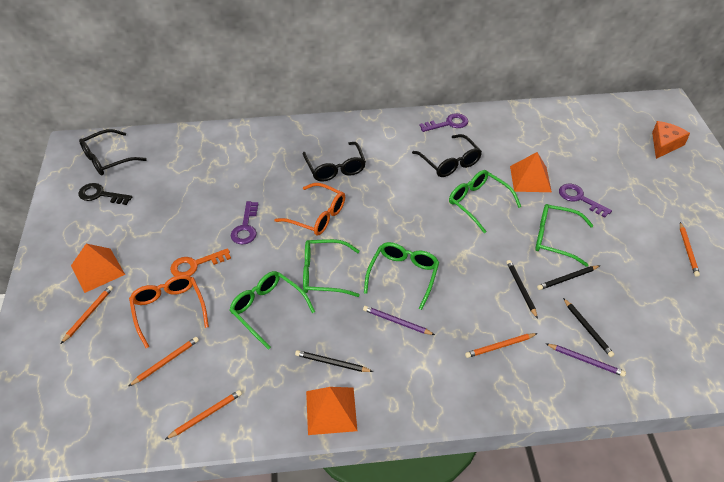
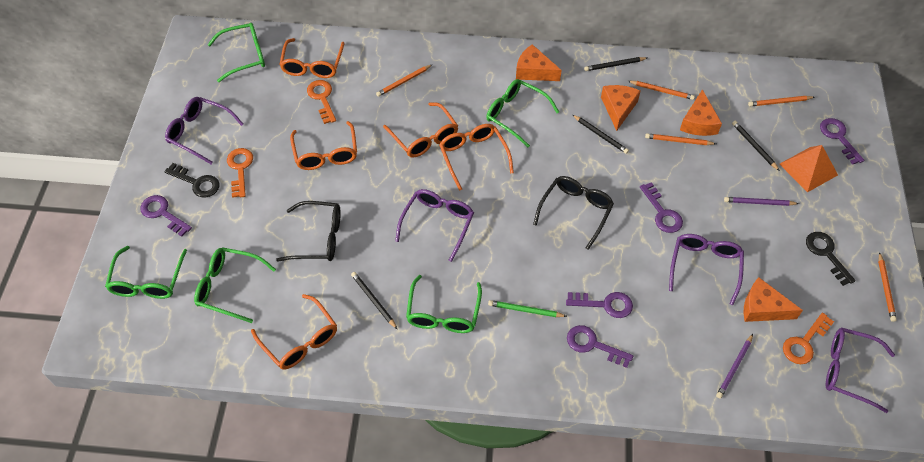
black glasses: 3 -> 2
black key: 1 -> 2
green pencil: 0 -> 1
orange cheese: 1 -> 4
orange glasses: 2 -> 5
orange key: 1 -> 3
orange pyramid: 3 -> 1
purple glasses: 0 -> 4
purple key: 3 -> 5

